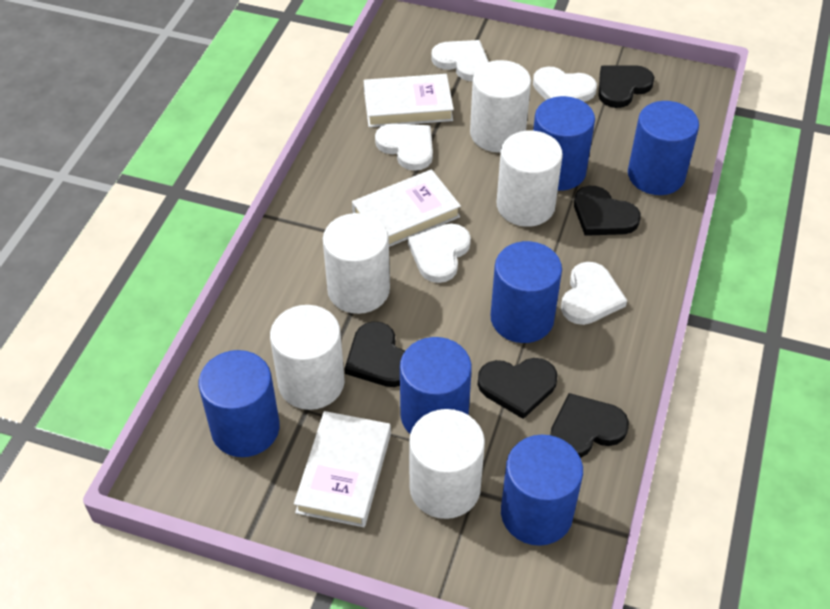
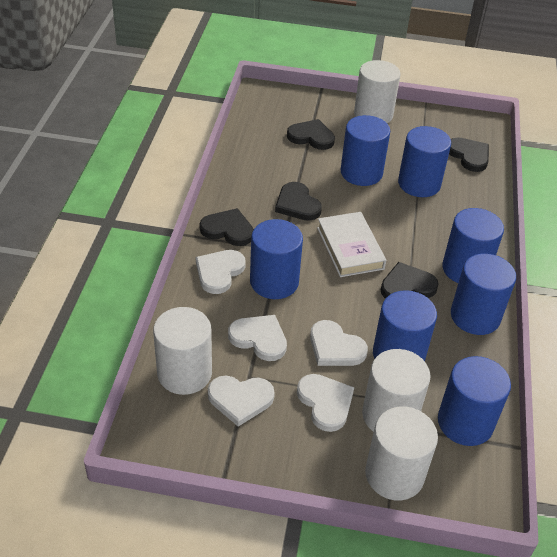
blue cylinder: 6 -> 7
white book: 3 -> 1
white cylinder: 5 -> 4

